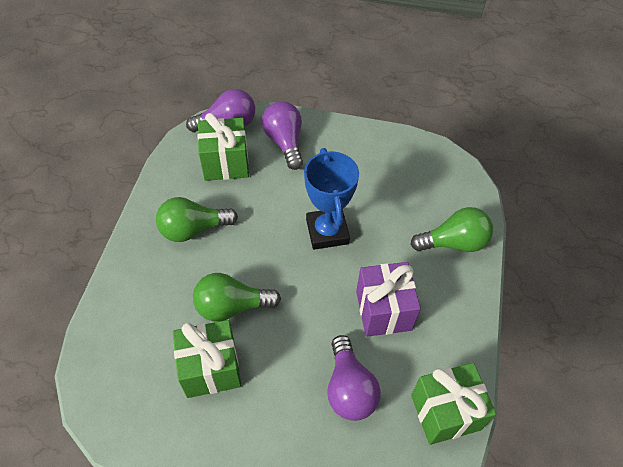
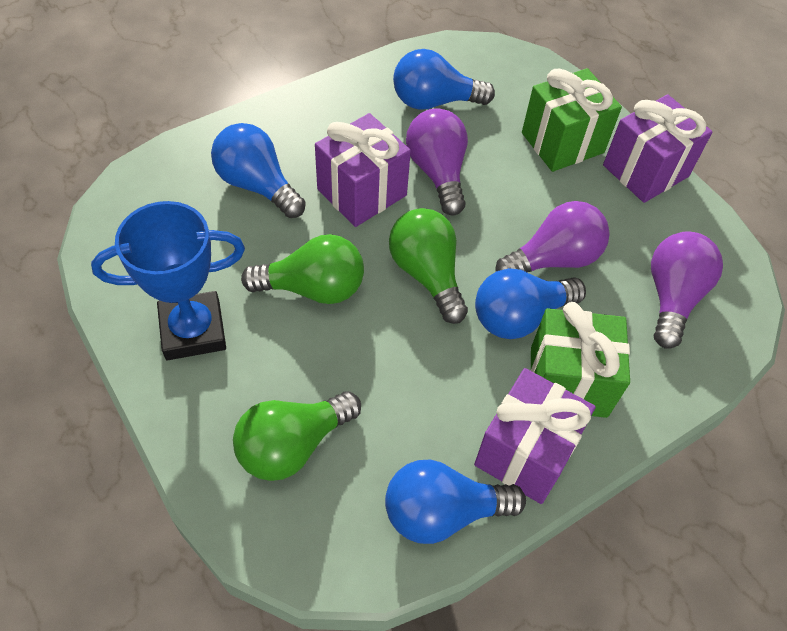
blue light bulb: 0 -> 4
green gift: 3 -> 2
purple gift: 1 -> 3

